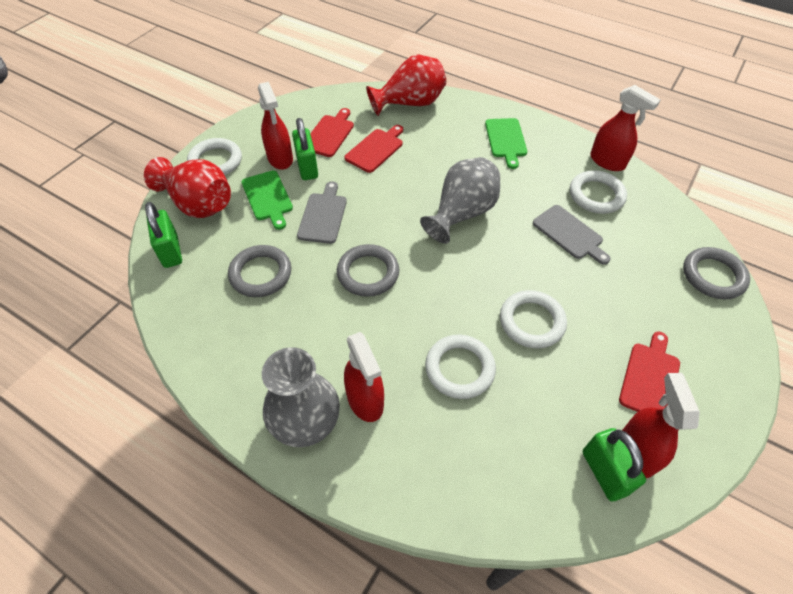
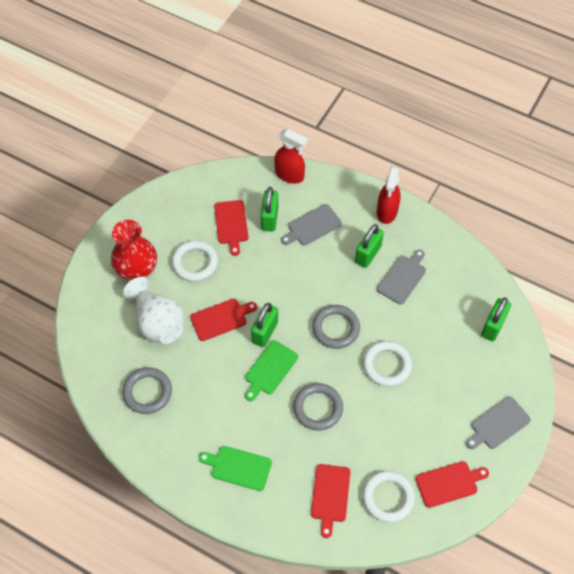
green padlock: 3 -> 4
grey cutting board: 2 -> 3
grey vase: 2 -> 0
red cutting board: 3 -> 4
red spray bottle: 4 -> 2
red vase: 2 -> 1
white ring: 4 -> 3
white vase: 0 -> 1

